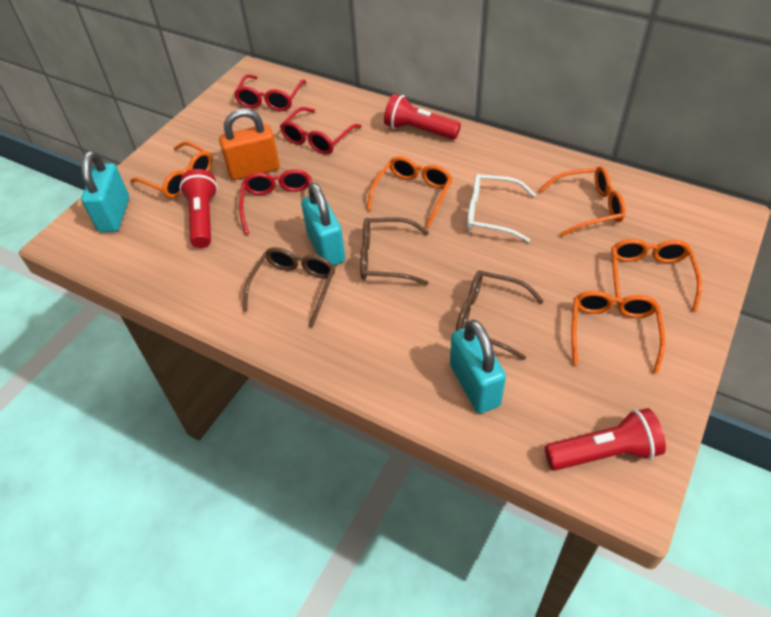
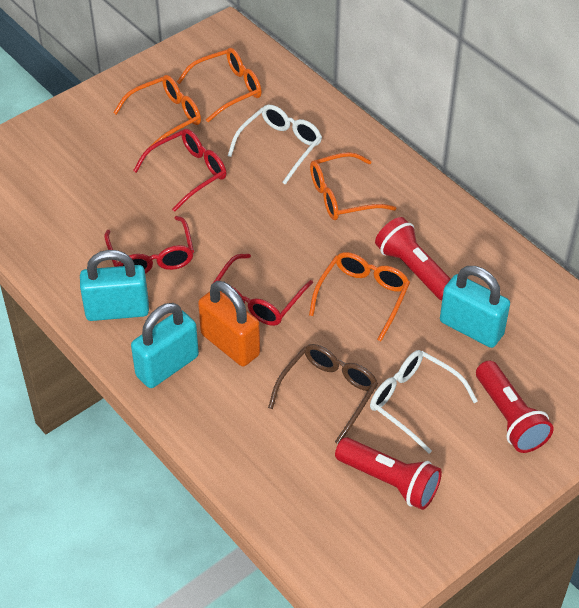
brown glasses: 3 -> 1
orange glasses: 5 -> 4
white glasses: 1 -> 2

